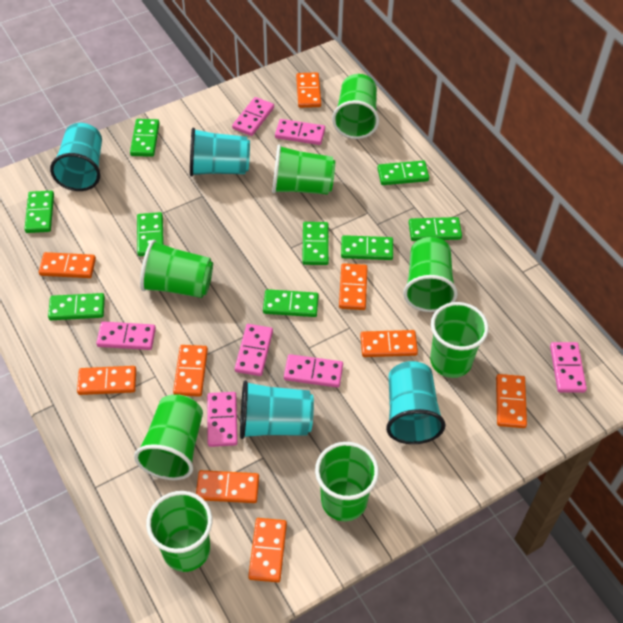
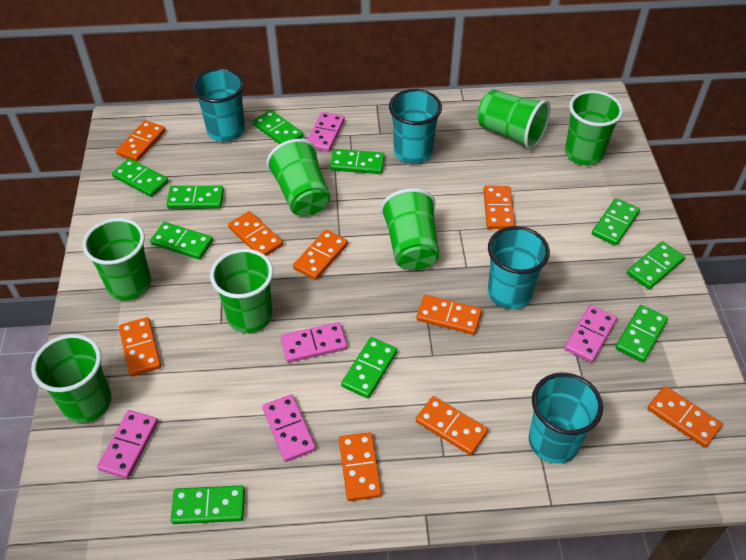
green cup: 8 -> 7
green domino: 9 -> 10
pink domino: 7 -> 5

